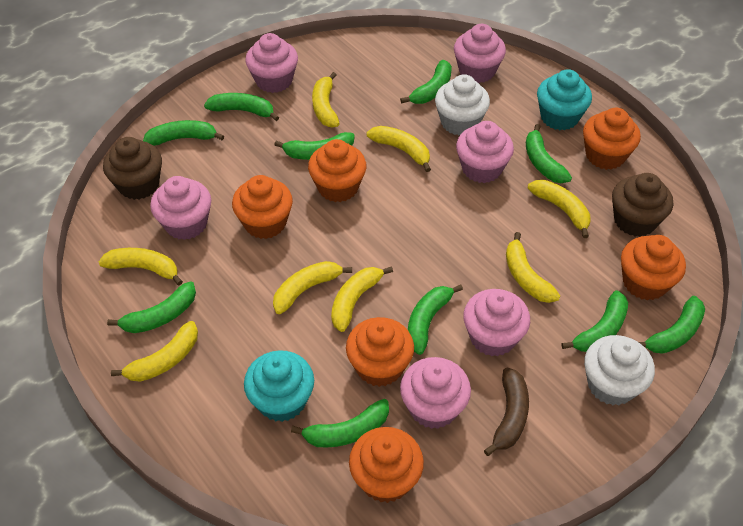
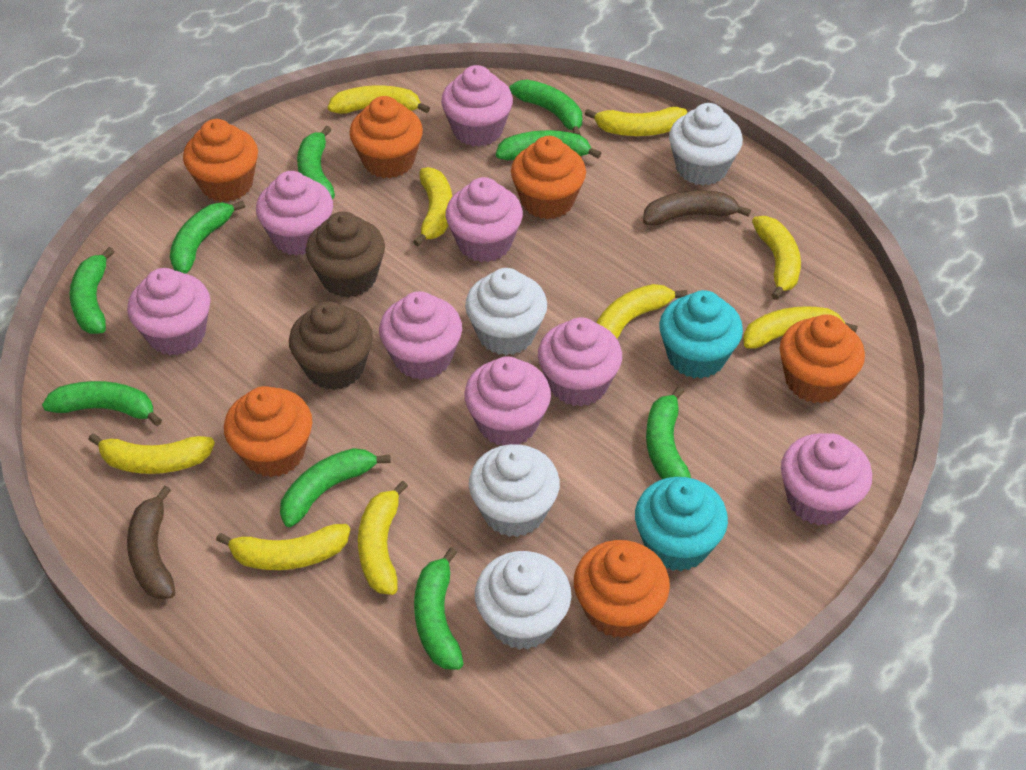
brown banana: 1 -> 2
green banana: 10 -> 9
pink cupcake: 6 -> 8
white cupcake: 2 -> 4
yellow banana: 8 -> 9

